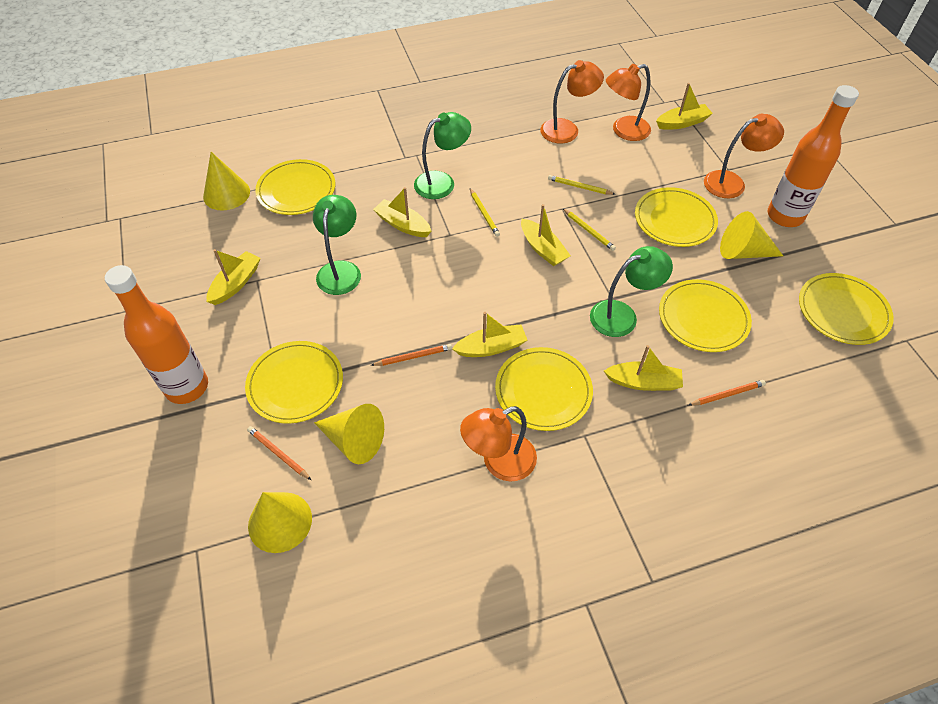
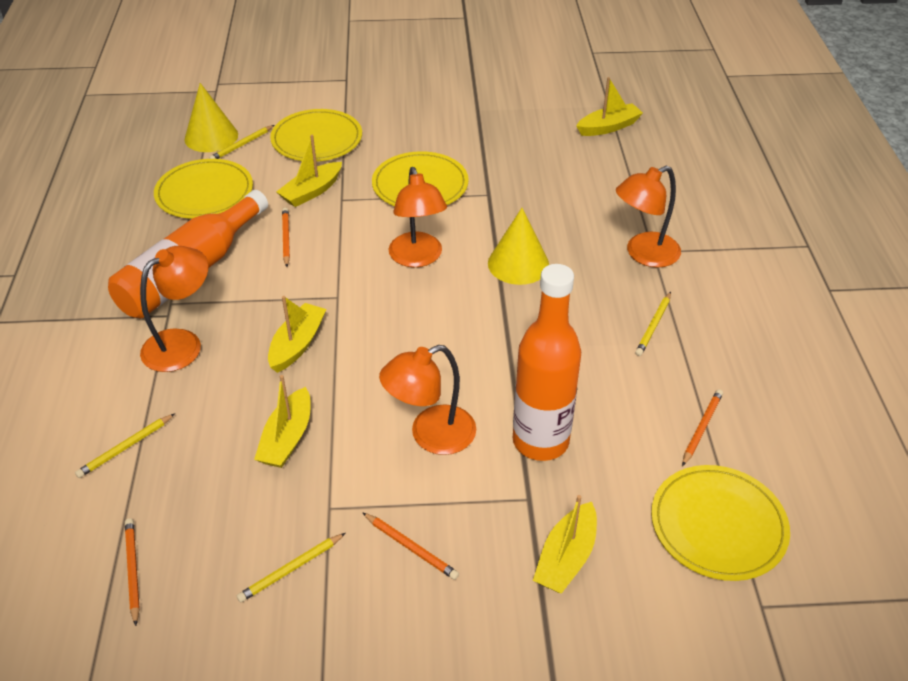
green lamp: 3 -> 0
orange pencil: 3 -> 4
yellow boat: 6 -> 5
yellow cone: 4 -> 2
yellow pencil: 3 -> 4
yellow plate: 6 -> 4

